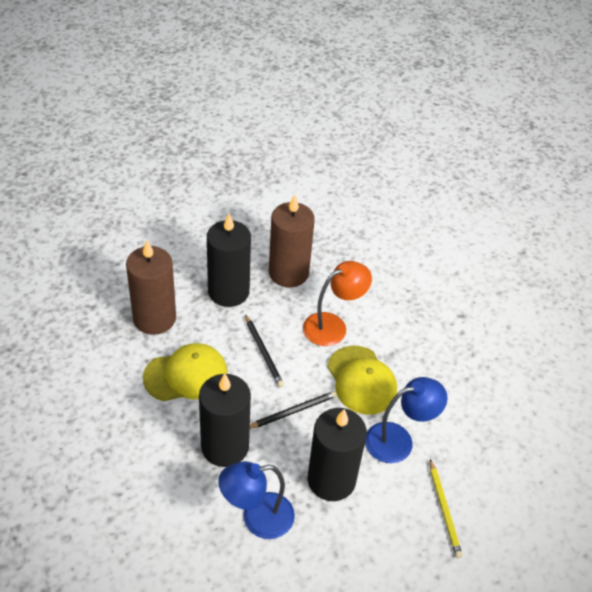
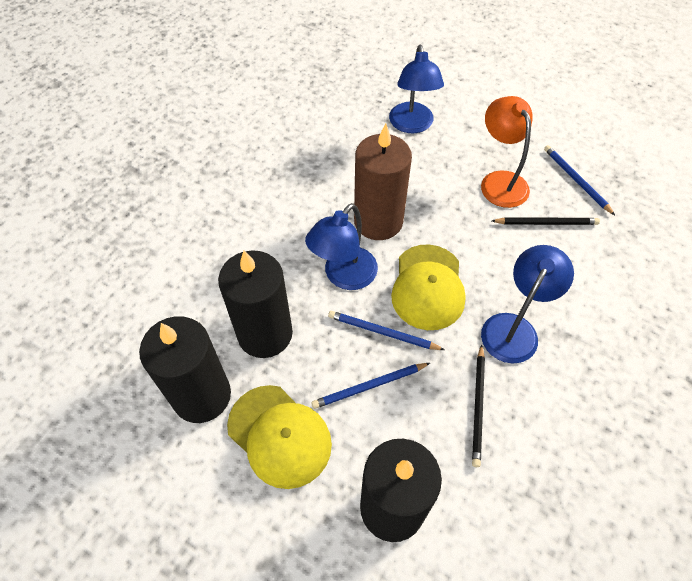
blue lamp: 2 -> 3
blue pencil: 0 -> 3
brown candle: 2 -> 1
yellow pencil: 1 -> 0

